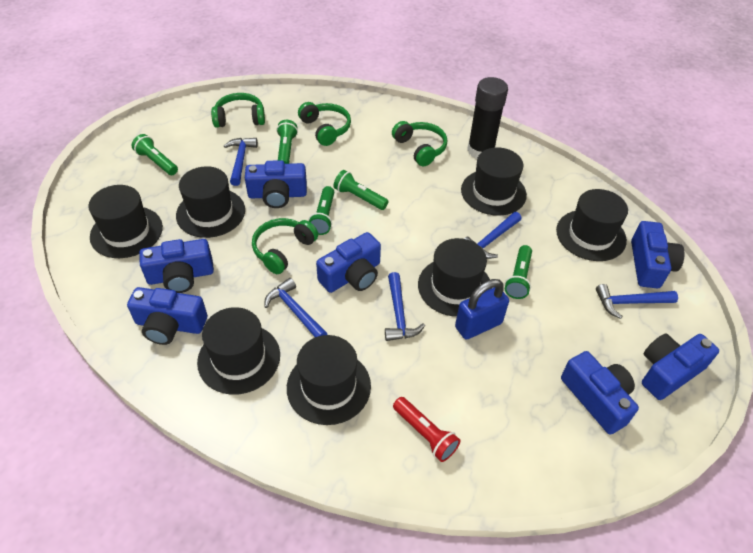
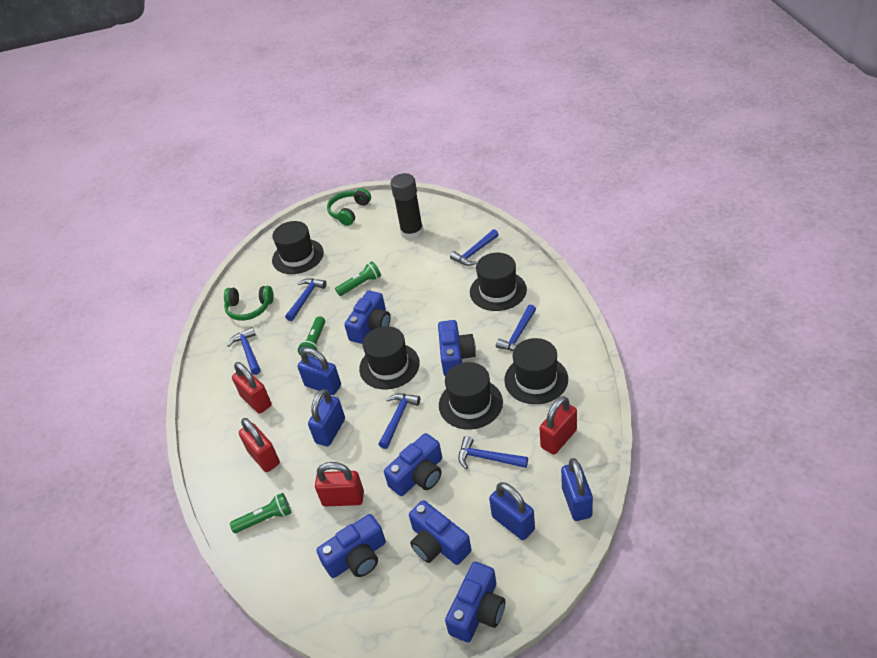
black hat: 7 -> 5
blue camera: 7 -> 6
blue hammer: 5 -> 6
blue padlock: 1 -> 4
green flashlight: 5 -> 3
green headphones: 4 -> 2
red flashlight: 1 -> 0
red padlock: 0 -> 4

